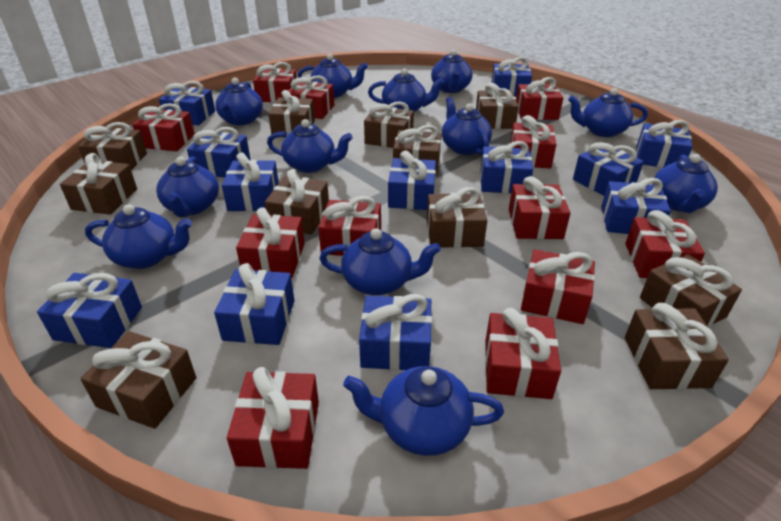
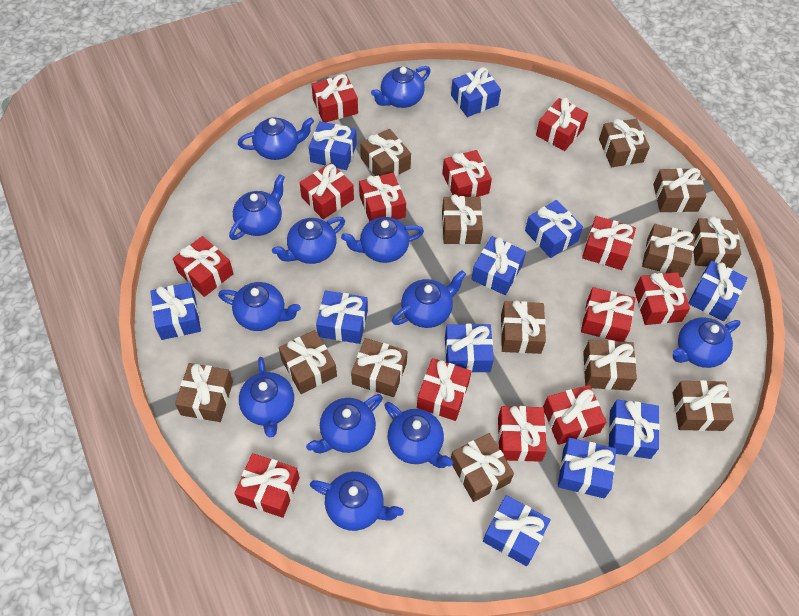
blue gift: 12 -> 11
brown gift: 11 -> 13
red gift: 12 -> 13

